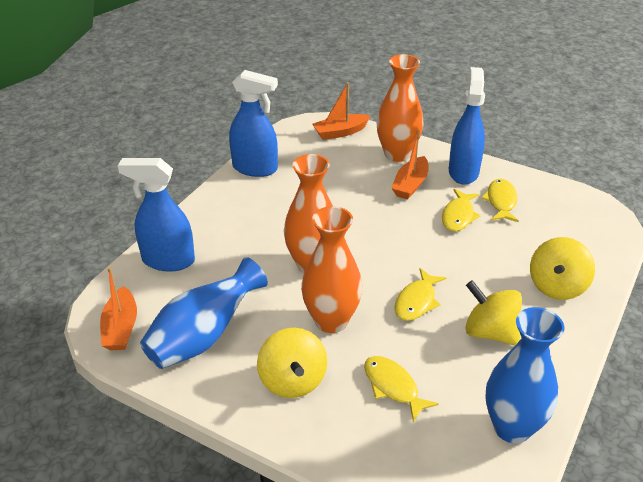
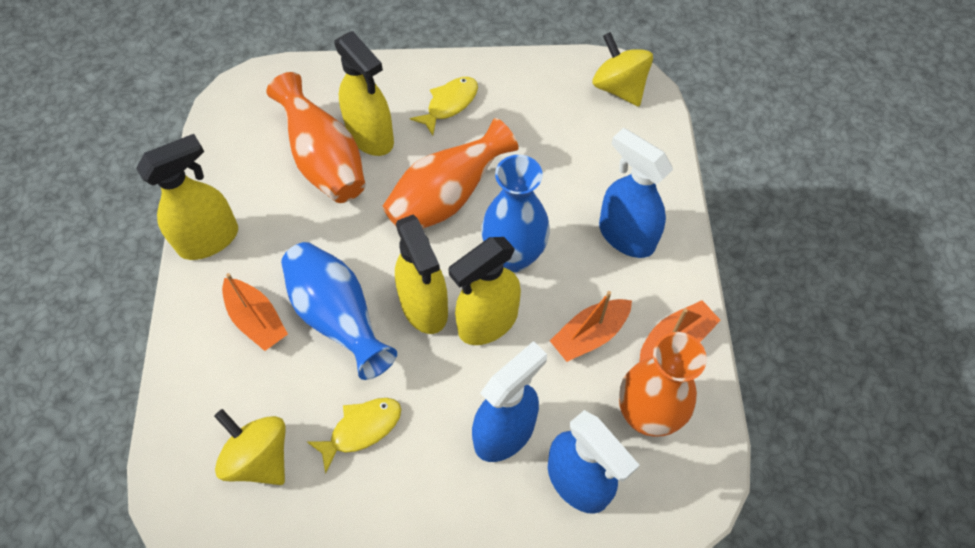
yellow fish: 4 -> 2
yellow spinning top: 3 -> 2
yellow spray bottle: 0 -> 4

